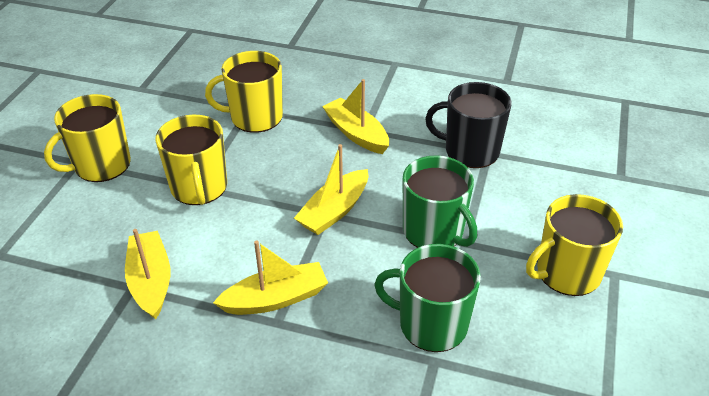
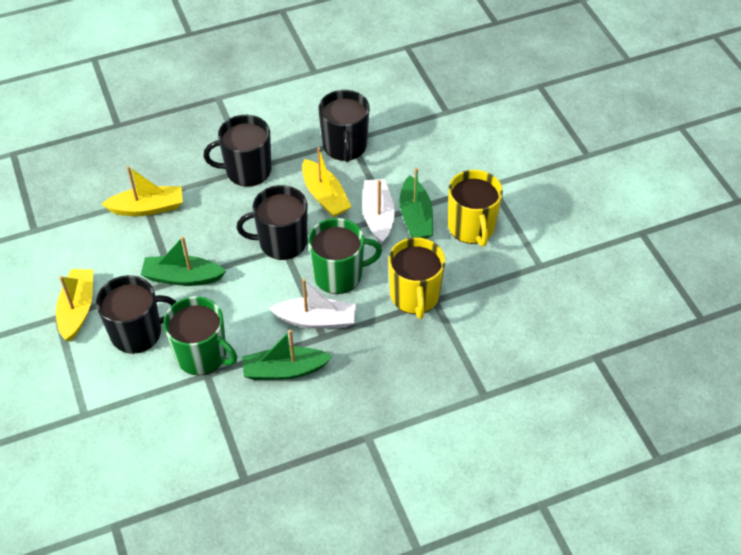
black mug: 1 -> 4
green boat: 0 -> 3
white boat: 0 -> 2
yellow boat: 4 -> 3
yellow mug: 4 -> 2

